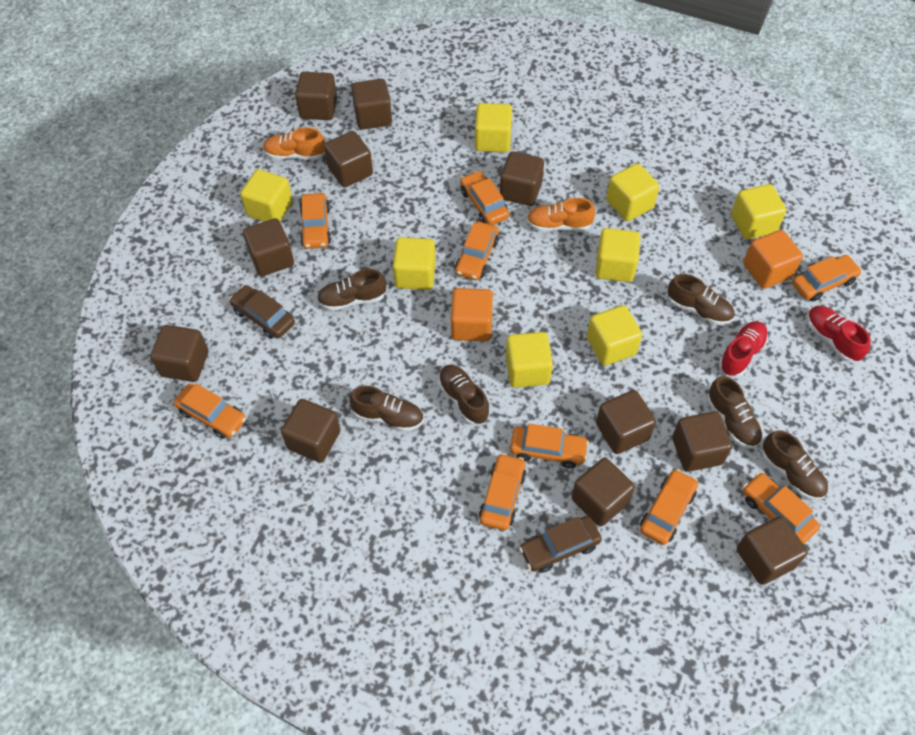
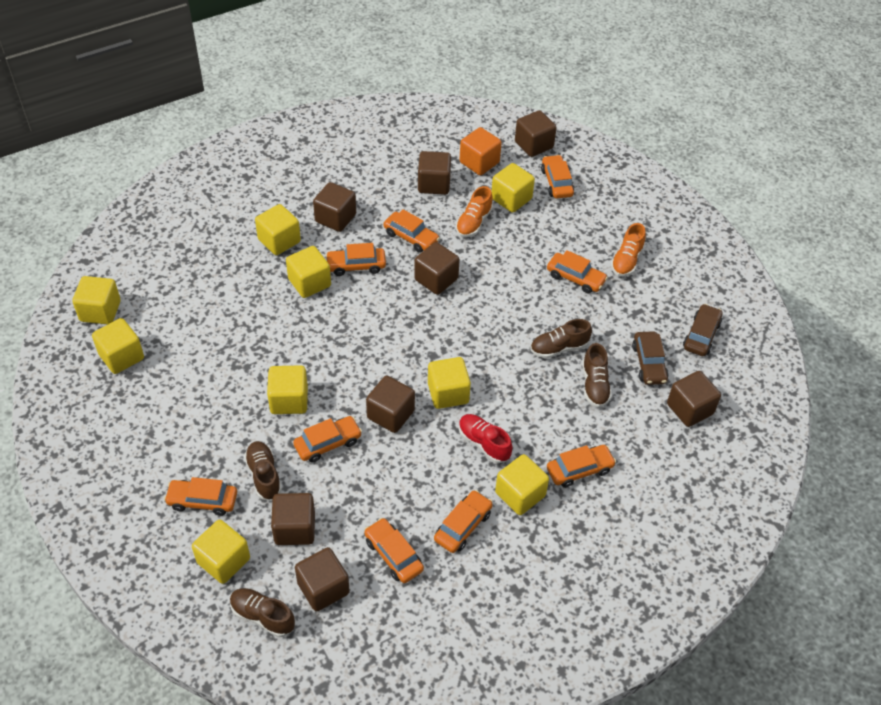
brown cube: 11 -> 8
brown shoe: 6 -> 4
orange cube: 2 -> 1
red shoe: 2 -> 1
yellow cube: 8 -> 9

